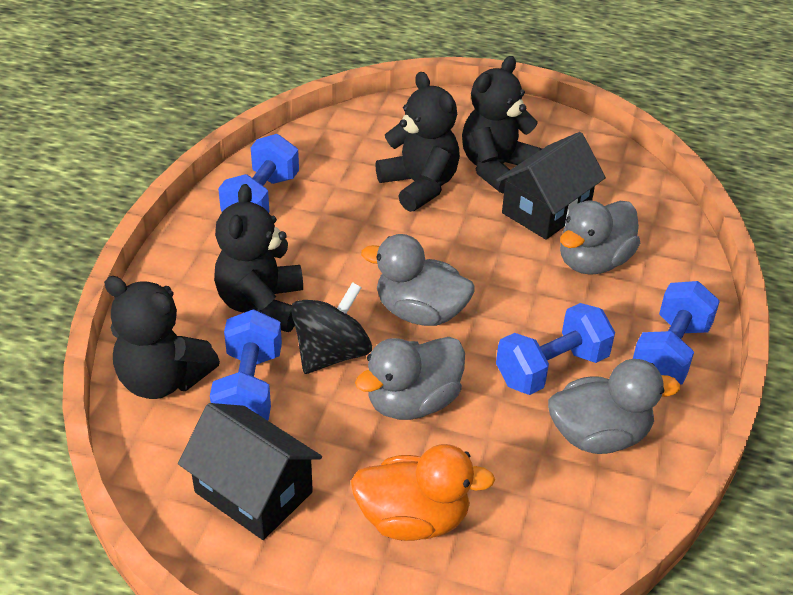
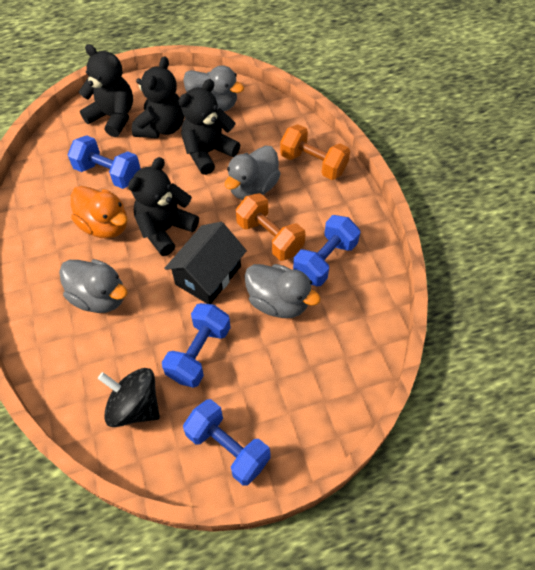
black house: 2 -> 1
orange dumbbell: 0 -> 2

